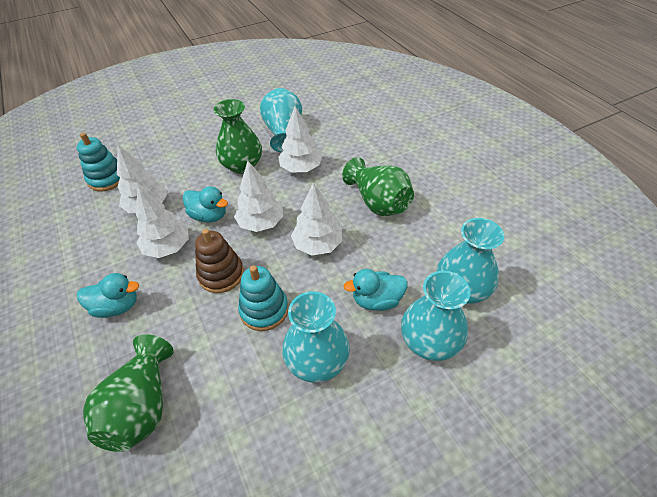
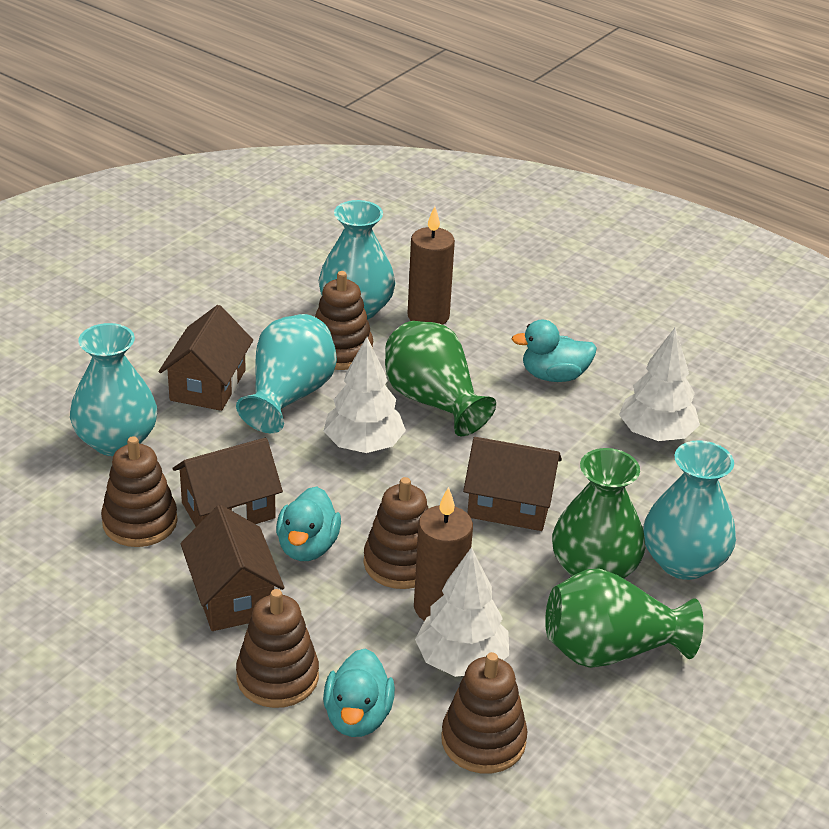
brown candle: 0 -> 2
brown house: 0 -> 4
brown stacking toy: 1 -> 5
turquoise stacking toy: 2 -> 0
white tree: 5 -> 3

